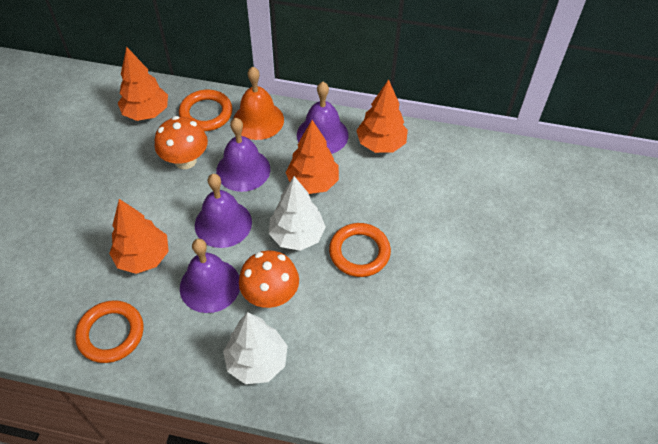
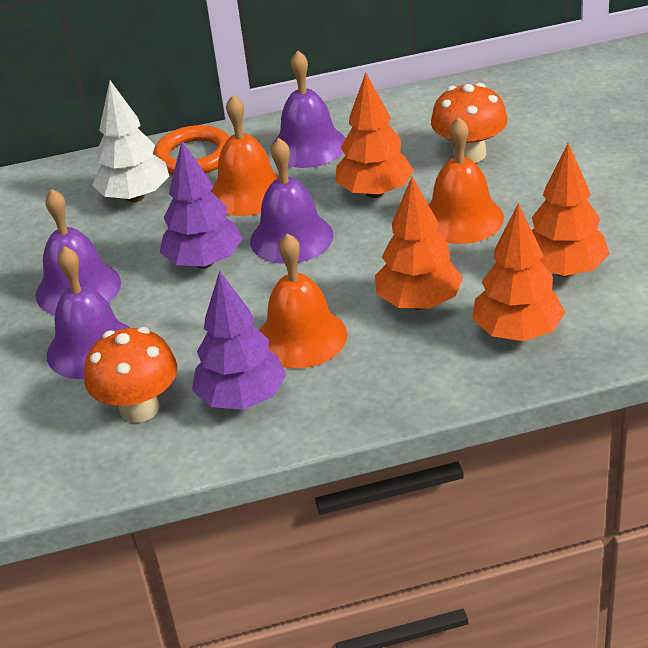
orange bell: 1 -> 3
orange ring: 3 -> 1
purple tree: 0 -> 2
white tree: 2 -> 1

